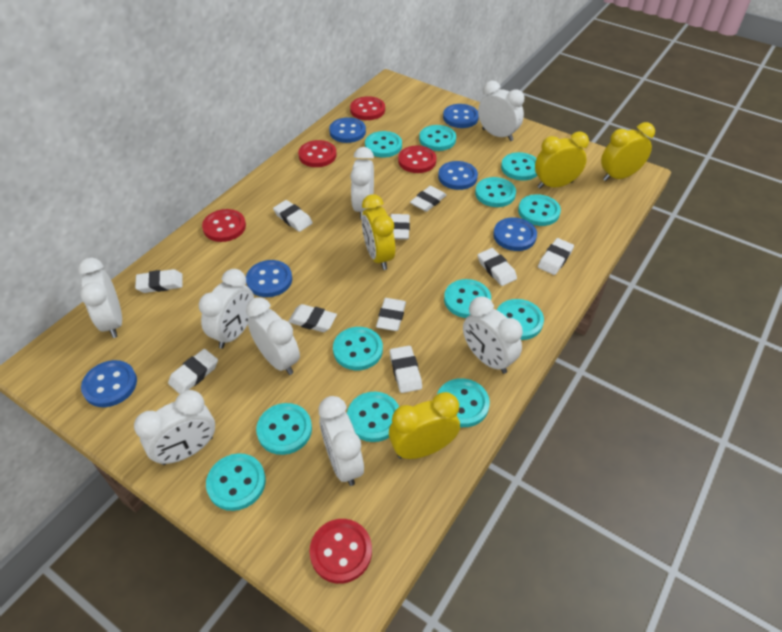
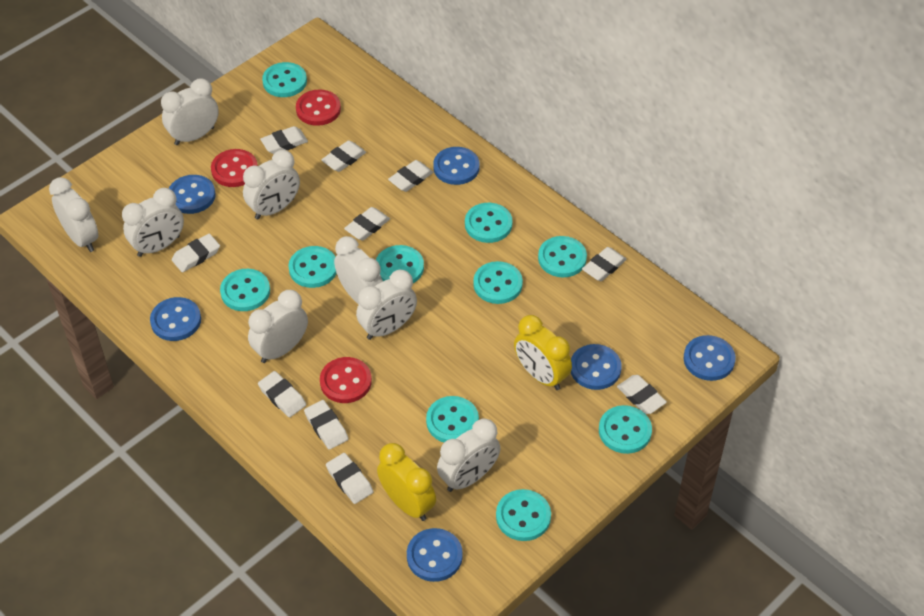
red button: 5 -> 3
turquoise button: 12 -> 10
yellow clock: 4 -> 2

